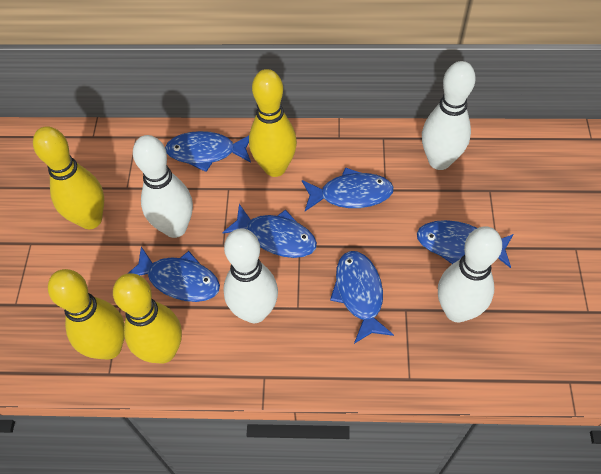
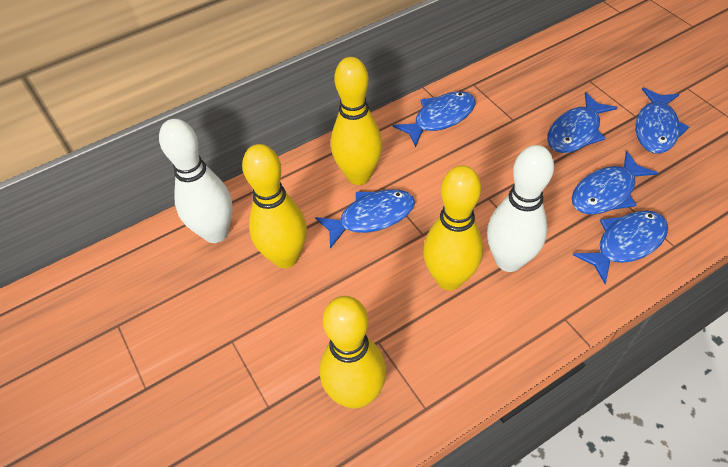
white bowling pin: 4 -> 2

